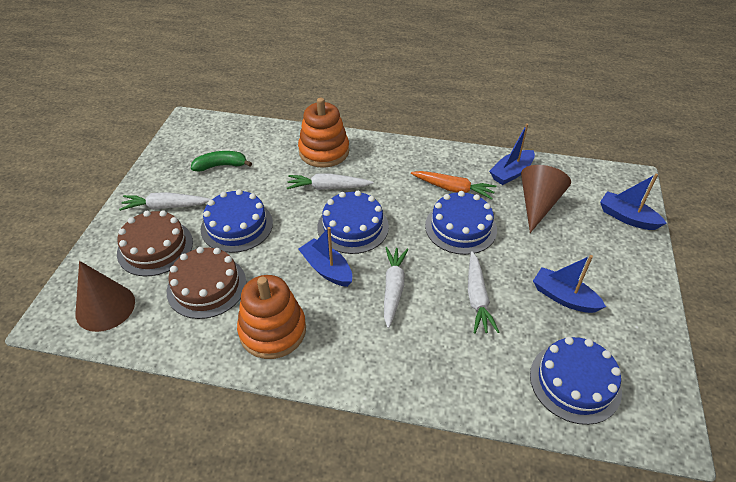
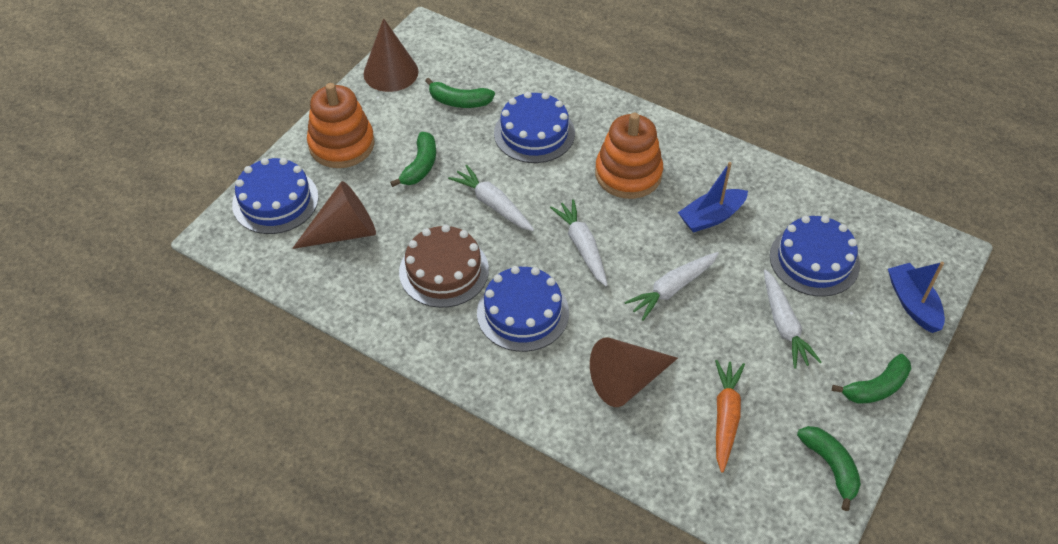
blue boat: 4 -> 2
brown cake: 2 -> 1
brown cone: 2 -> 3
green banana: 1 -> 4

